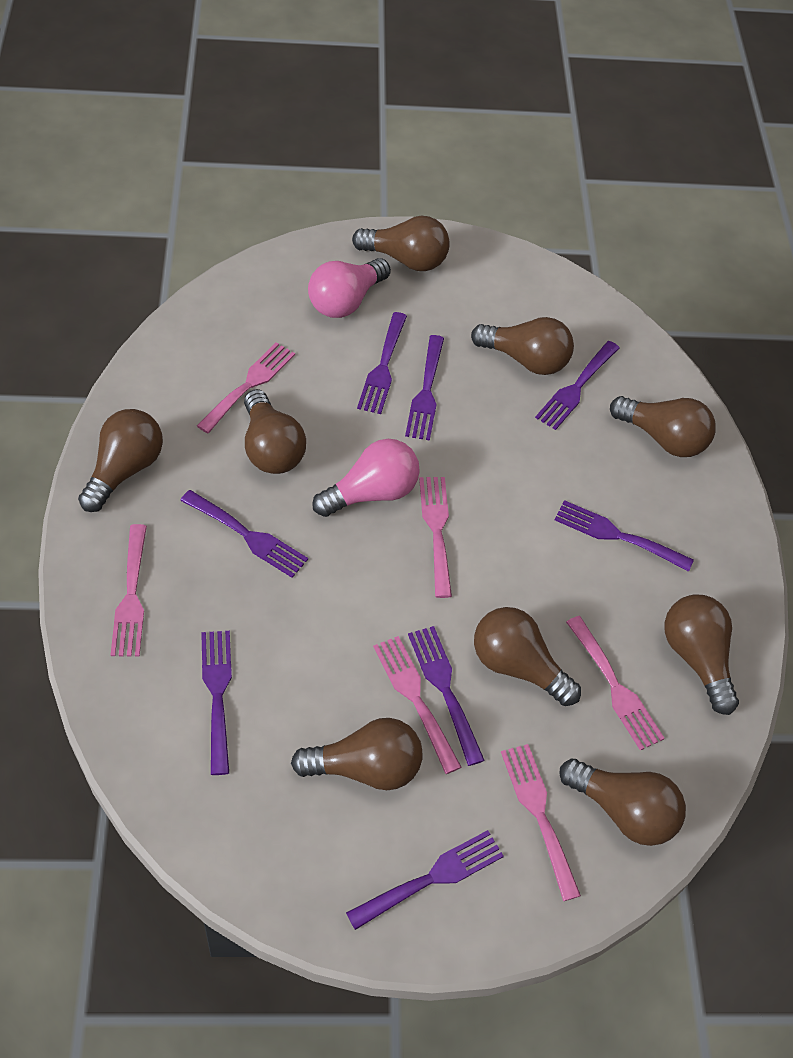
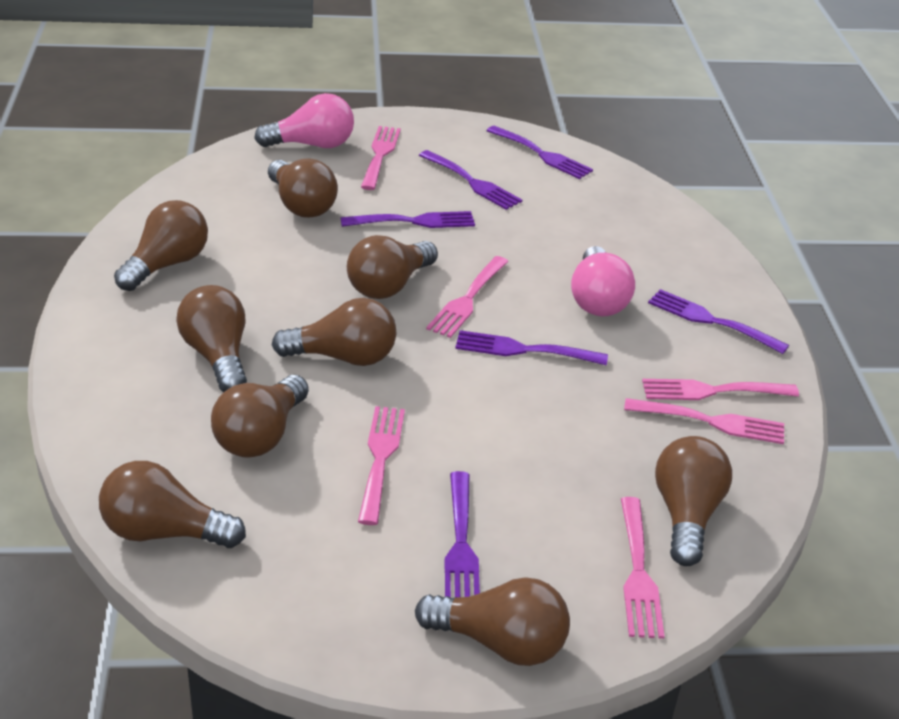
purple fork: 8 -> 6

